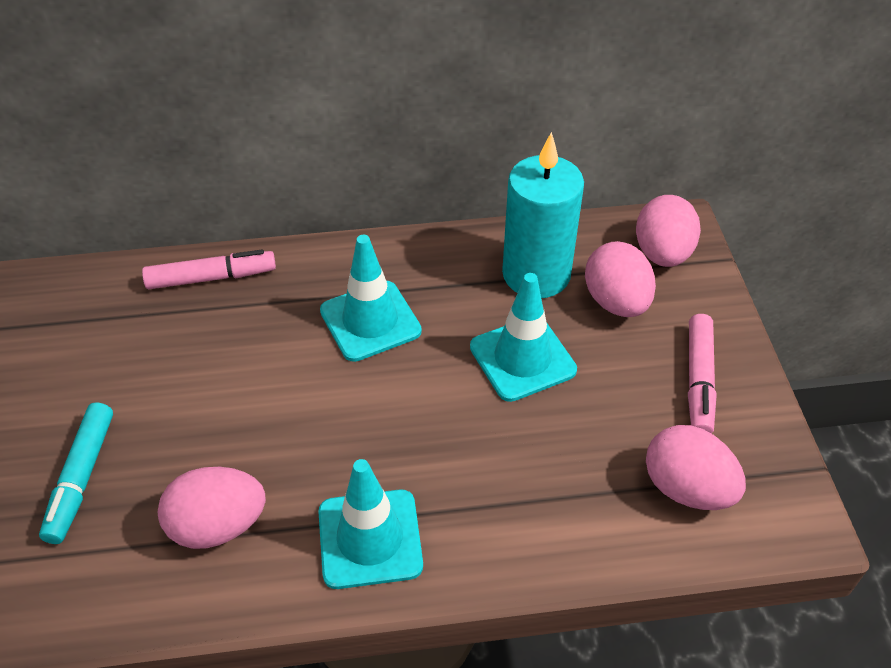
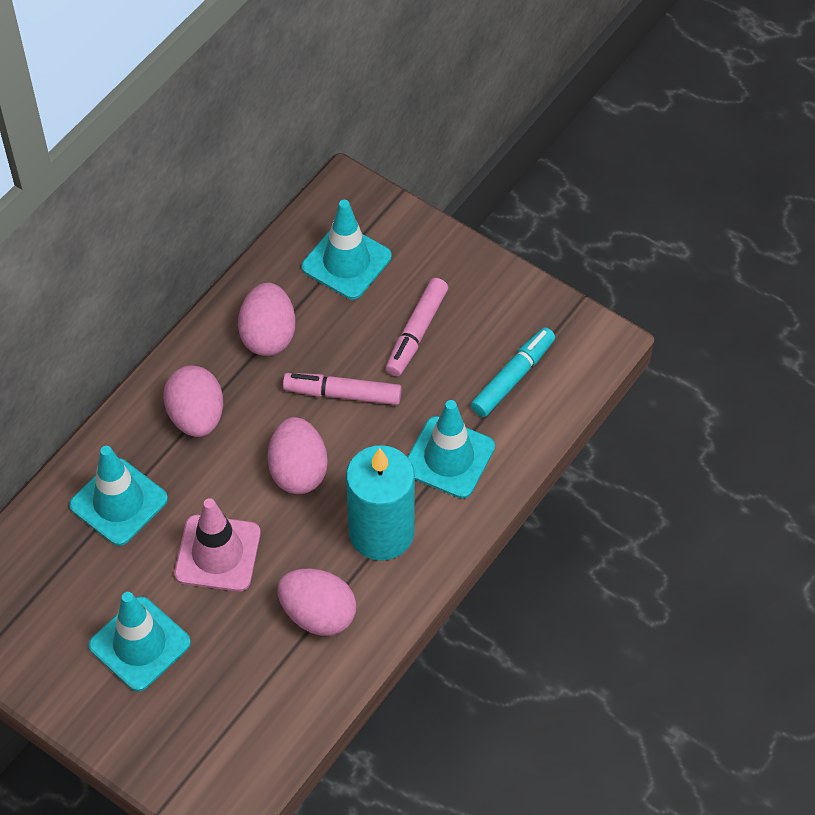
pink traffic cone: 0 -> 1
turquoise traffic cone: 3 -> 4

